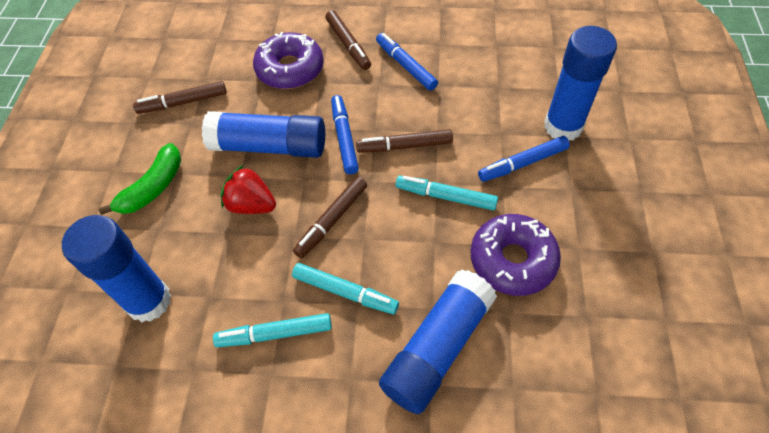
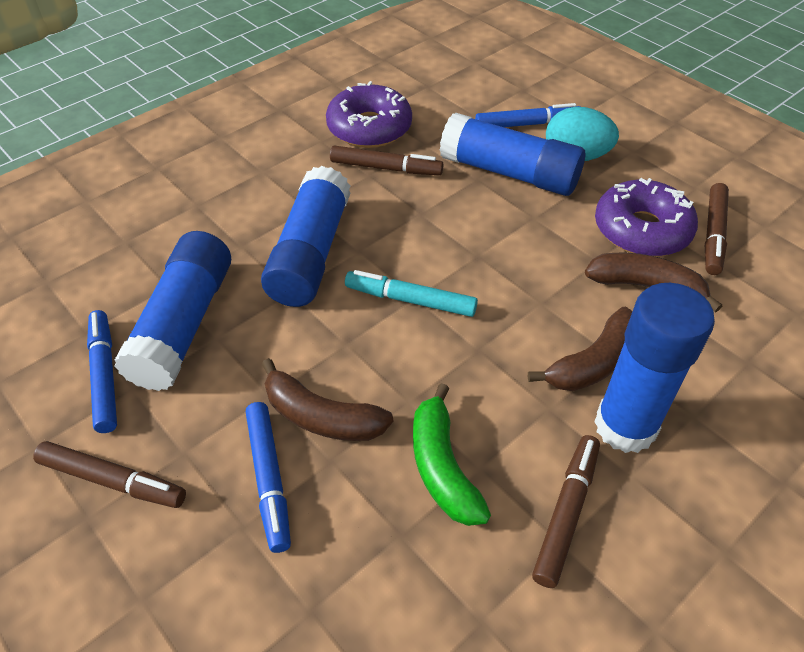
brown banana: 0 -> 3
red strawberry: 1 -> 0
turquoise egg: 0 -> 1
turquoise marker: 3 -> 1

